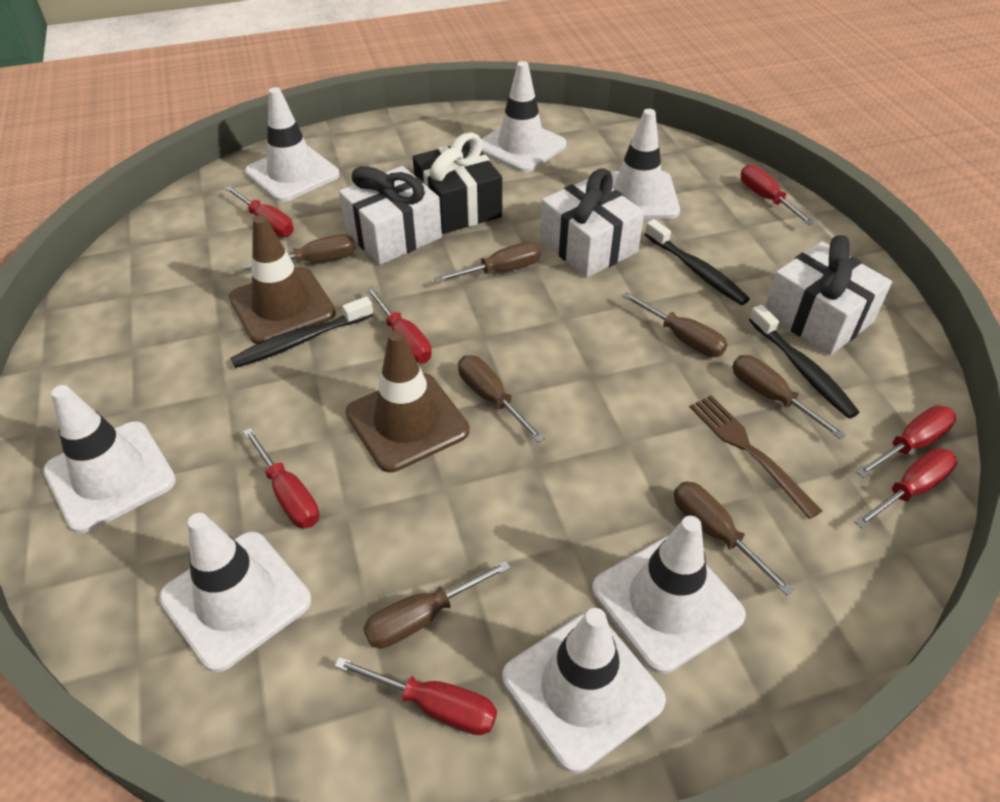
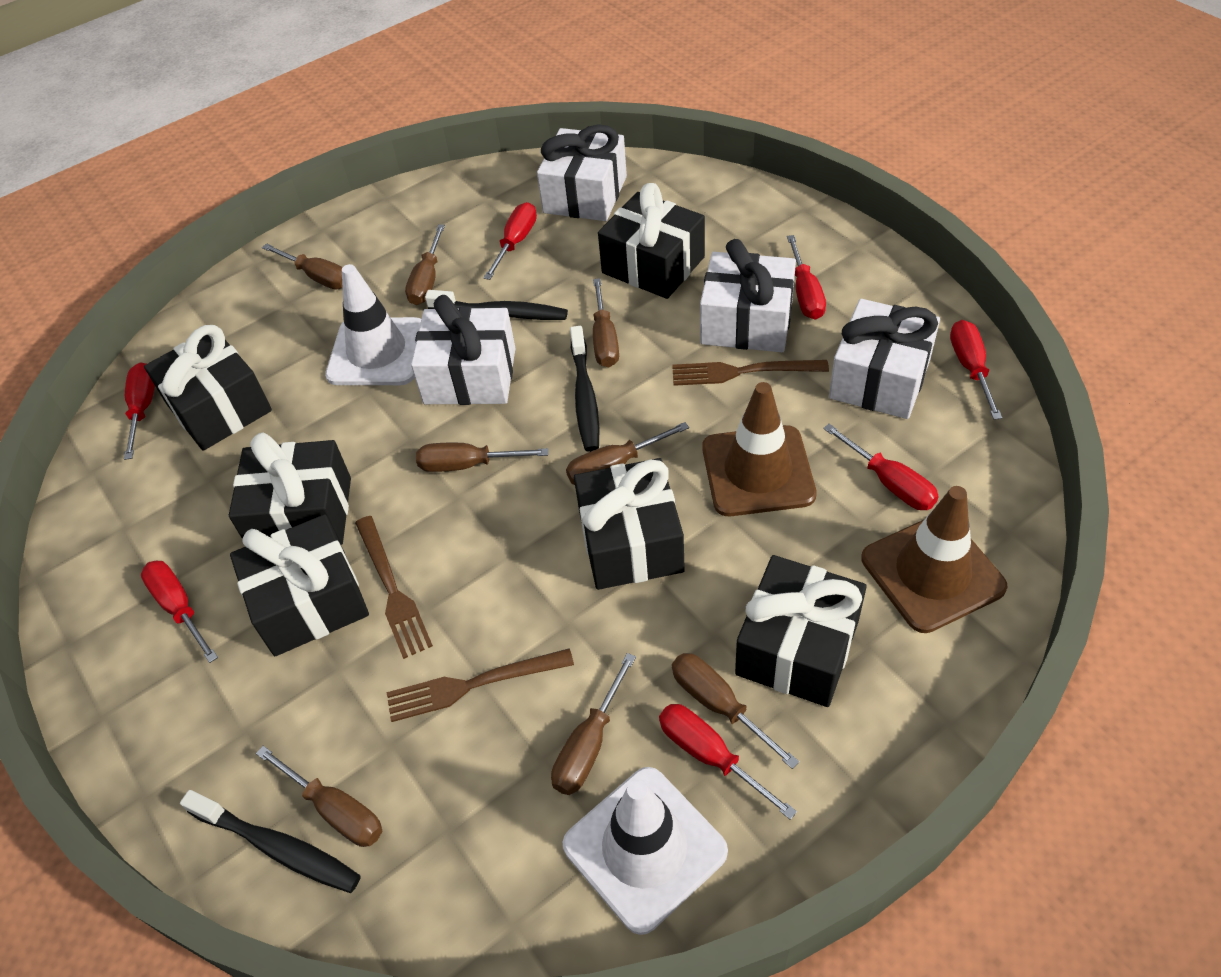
black gift: 1 -> 6
brown fork: 1 -> 3
brown screwdriver: 7 -> 8
white gift: 3 -> 4
white traffic cone: 7 -> 2

